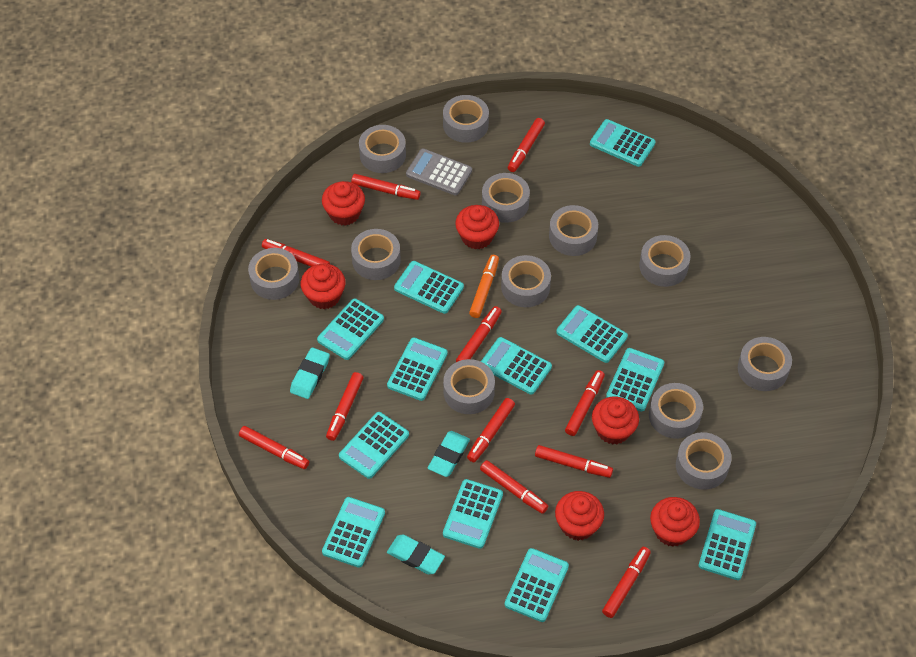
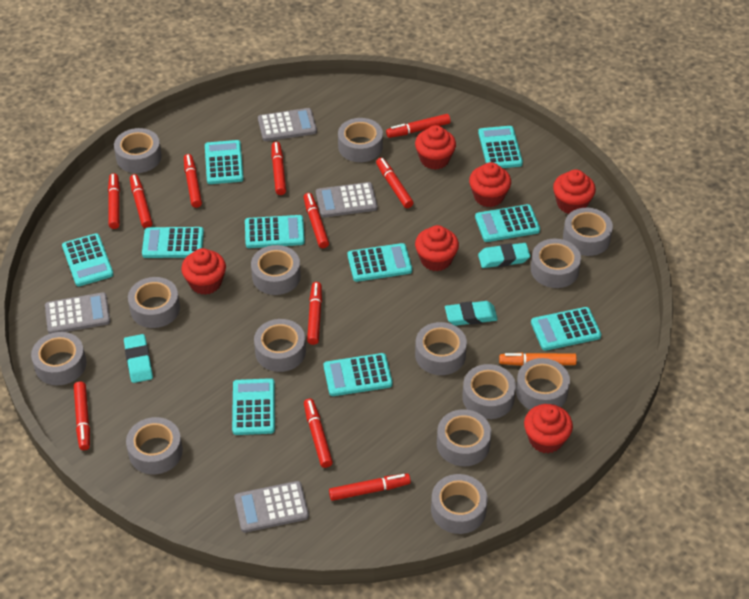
grey calculator: 1 -> 4
grey tape: 12 -> 14
turquoise calculator: 12 -> 10

